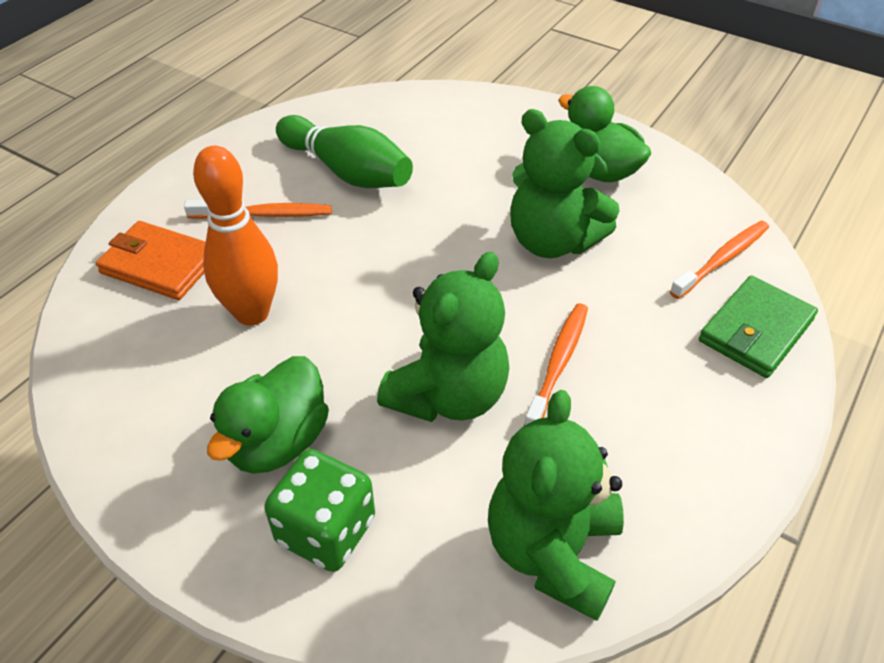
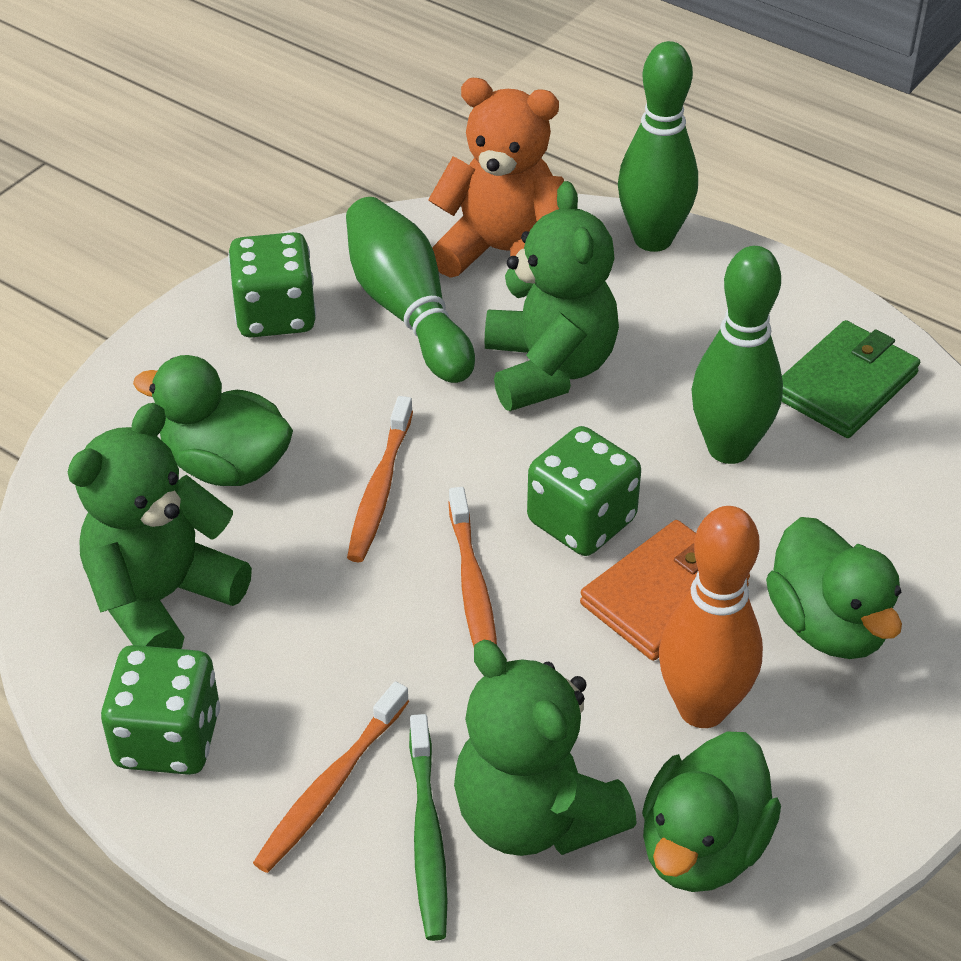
green bowling pin: 1 -> 3
green dice: 1 -> 3
green duck: 2 -> 3
green toothbrush: 0 -> 1
orange teddy bear: 0 -> 1

